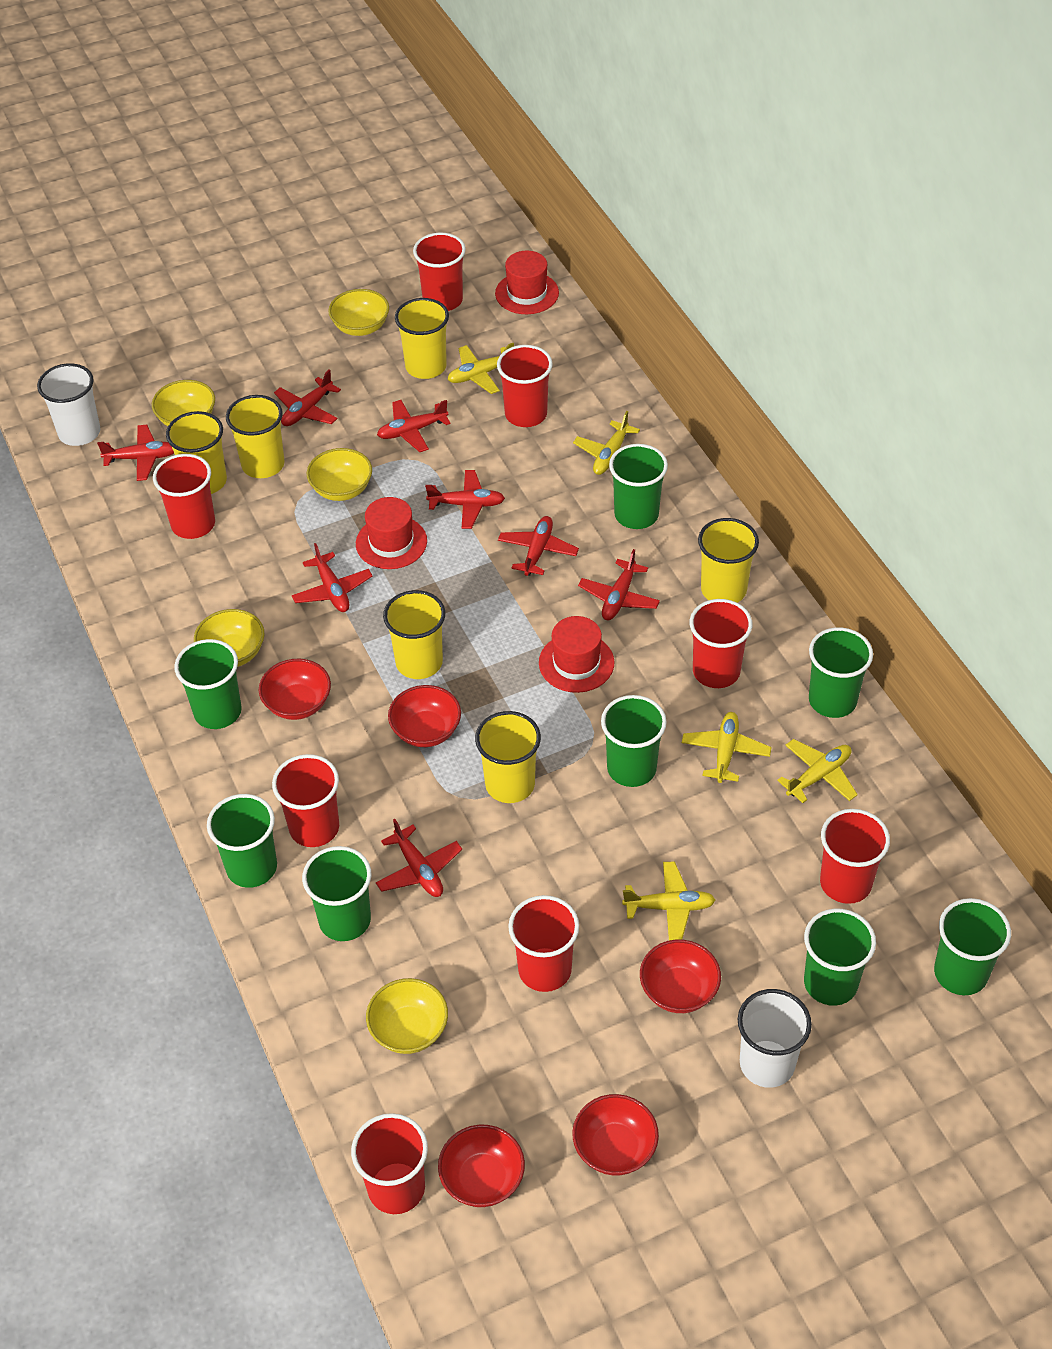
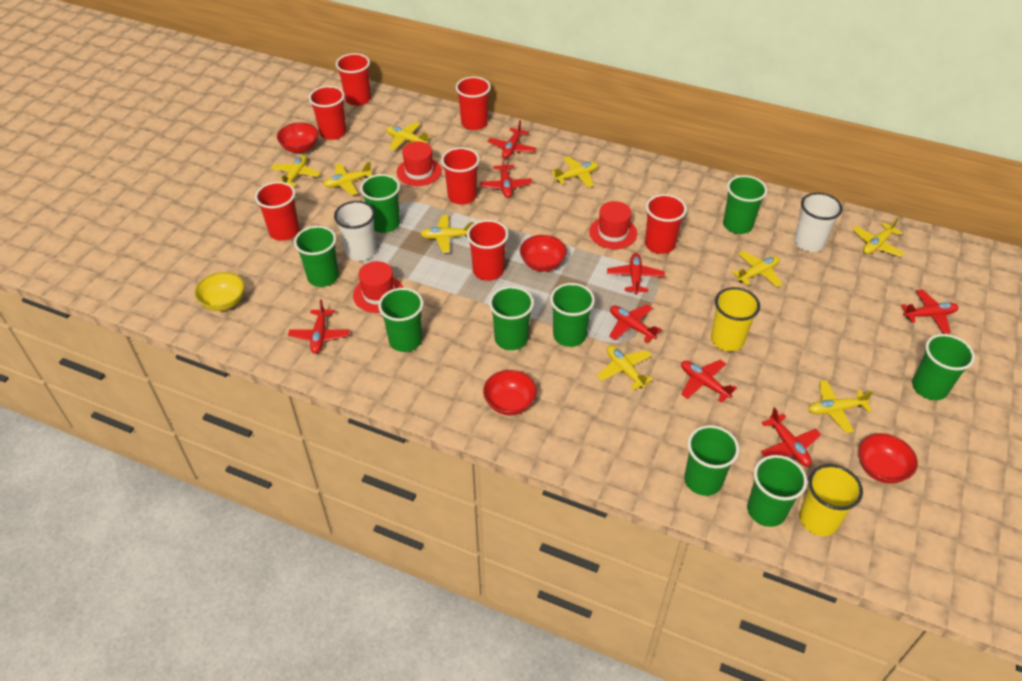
green cup: 8 -> 9
red bowl: 5 -> 4
red cup: 8 -> 7
yellow bowl: 5 -> 1
yellow cup: 6 -> 2
yellow plane: 5 -> 9

